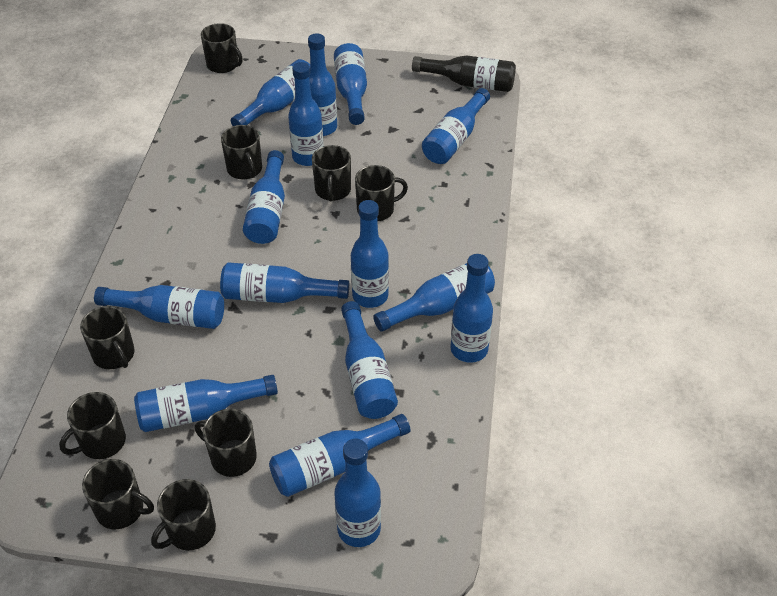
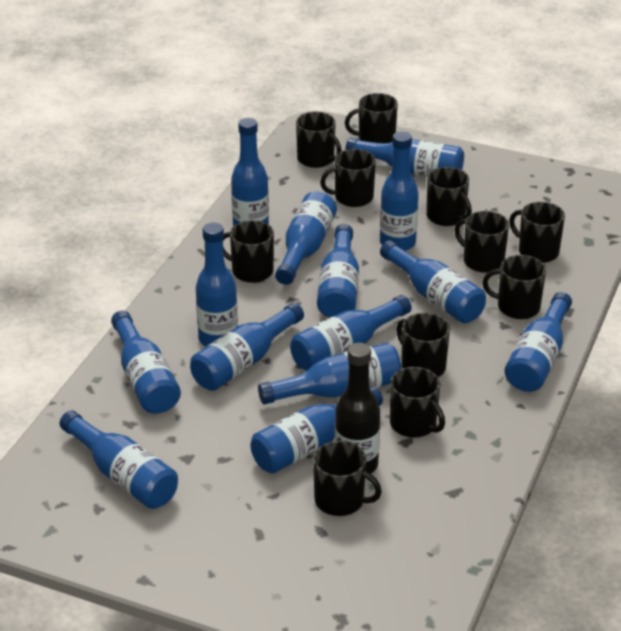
black mug: 9 -> 11
blue bottle: 15 -> 14

